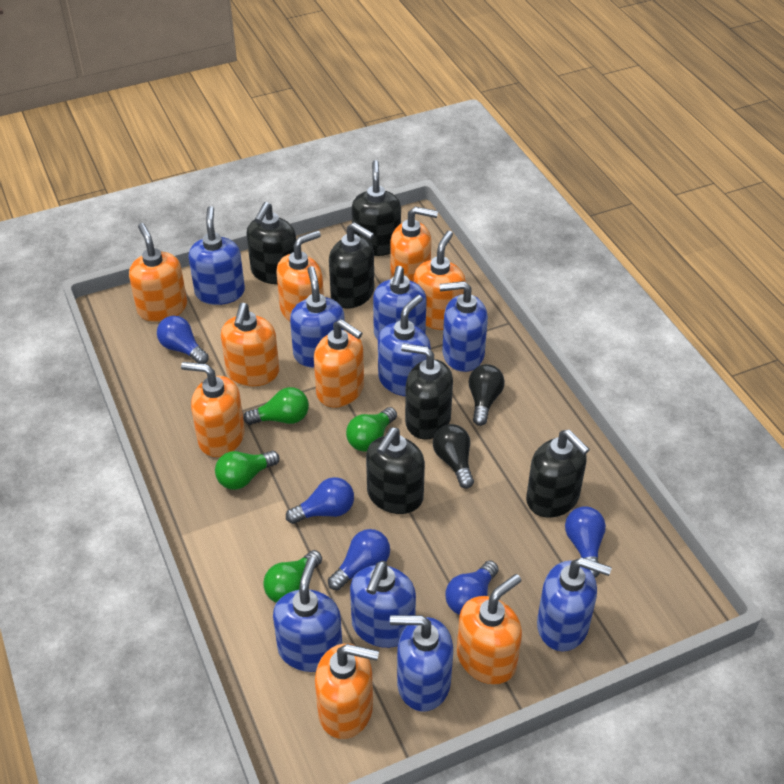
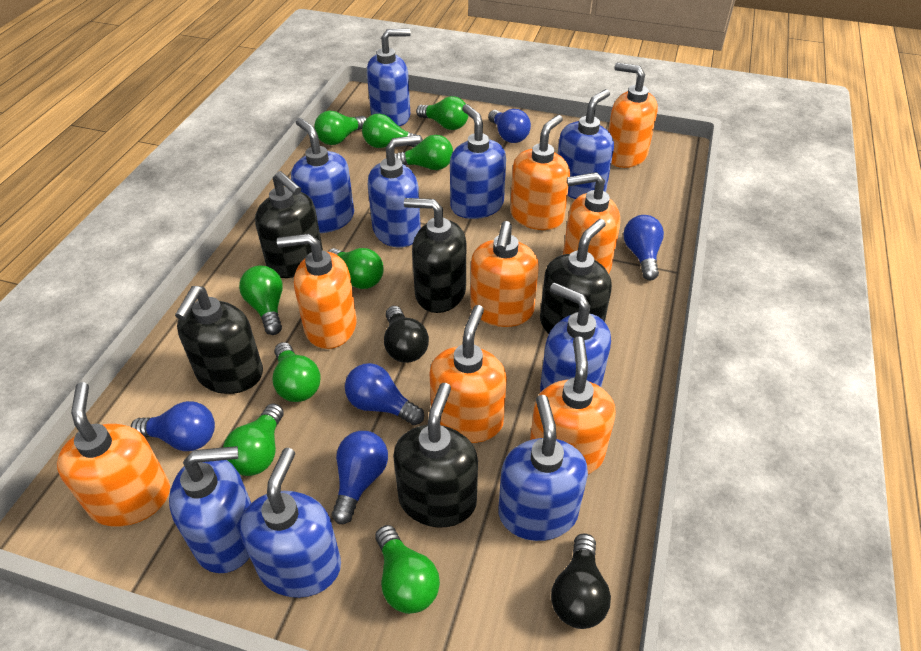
black soap dispenser: 6 -> 5
green light bulb: 4 -> 9
orange soap dispenser: 9 -> 8

